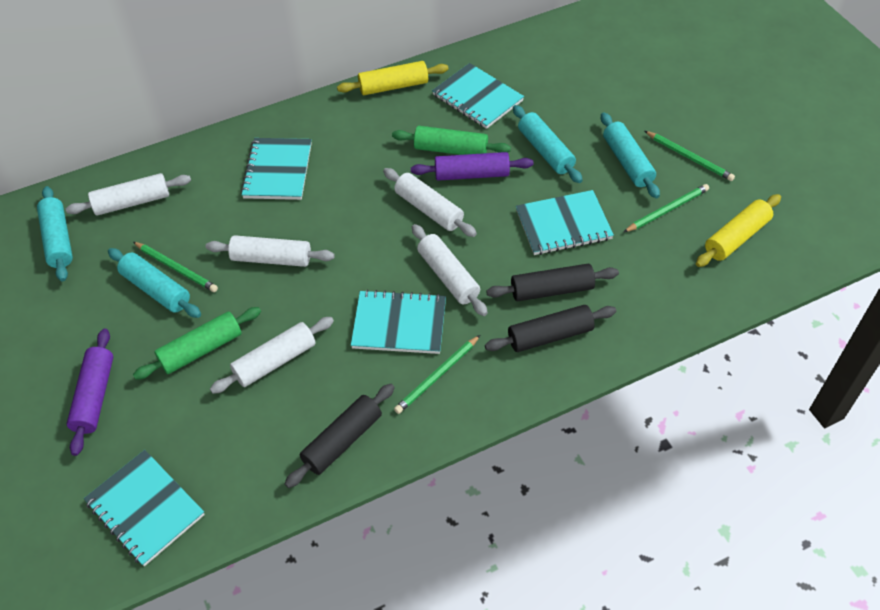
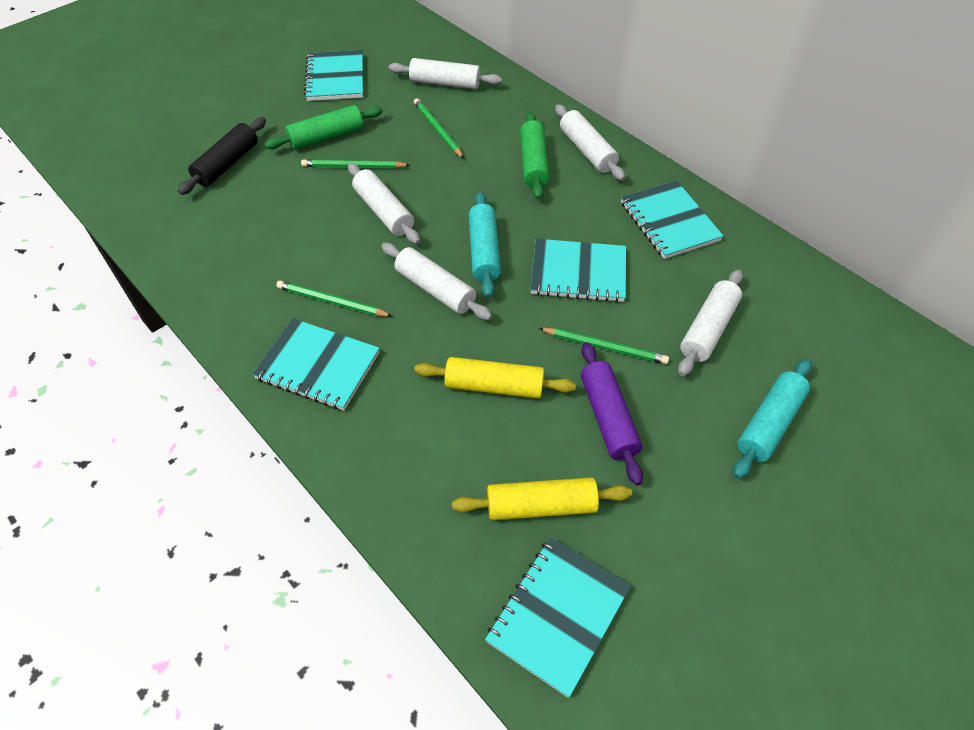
black rolling pin: 3 -> 1
purple rolling pin: 2 -> 1
turquoise rolling pin: 4 -> 2

